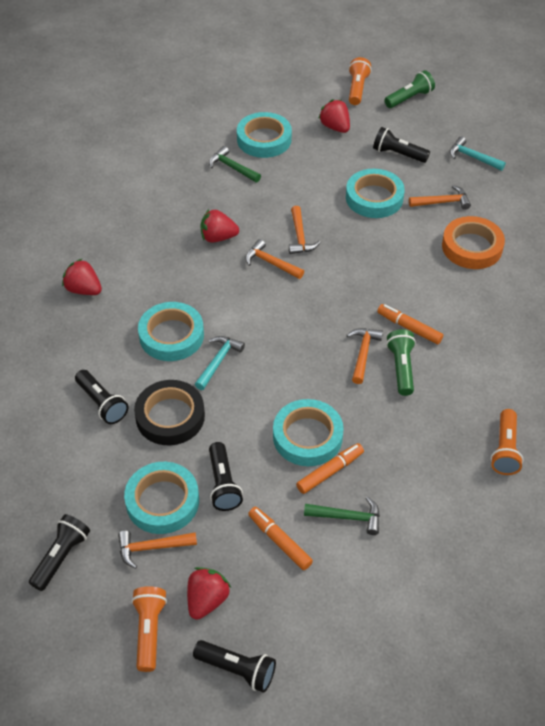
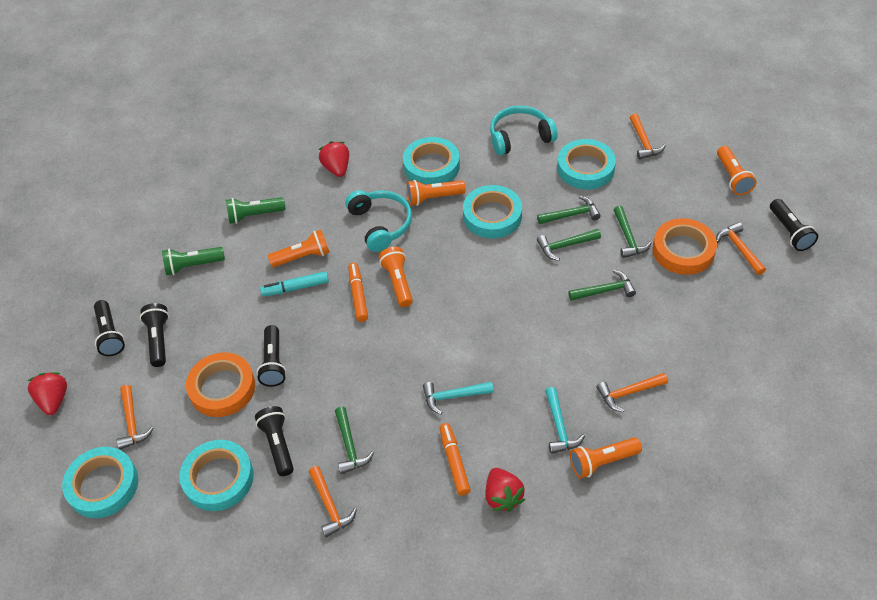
black tape: 1 -> 0
green hammer: 2 -> 5
orange flashlight: 3 -> 5
orange marker: 3 -> 2
orange tape: 1 -> 2
red strawberry: 4 -> 3
turquoise headphones: 0 -> 2
turquoise marker: 0 -> 1

